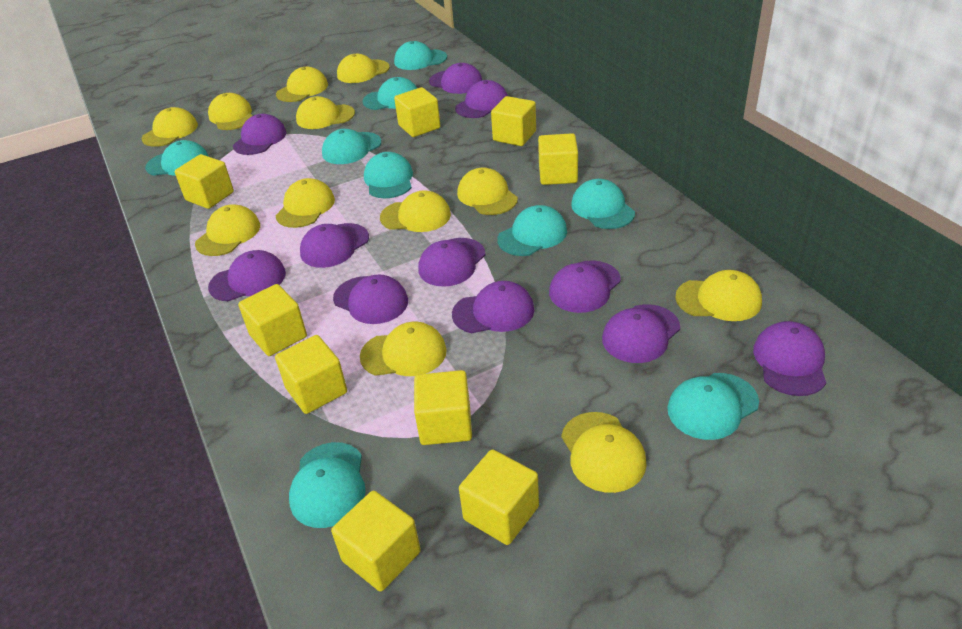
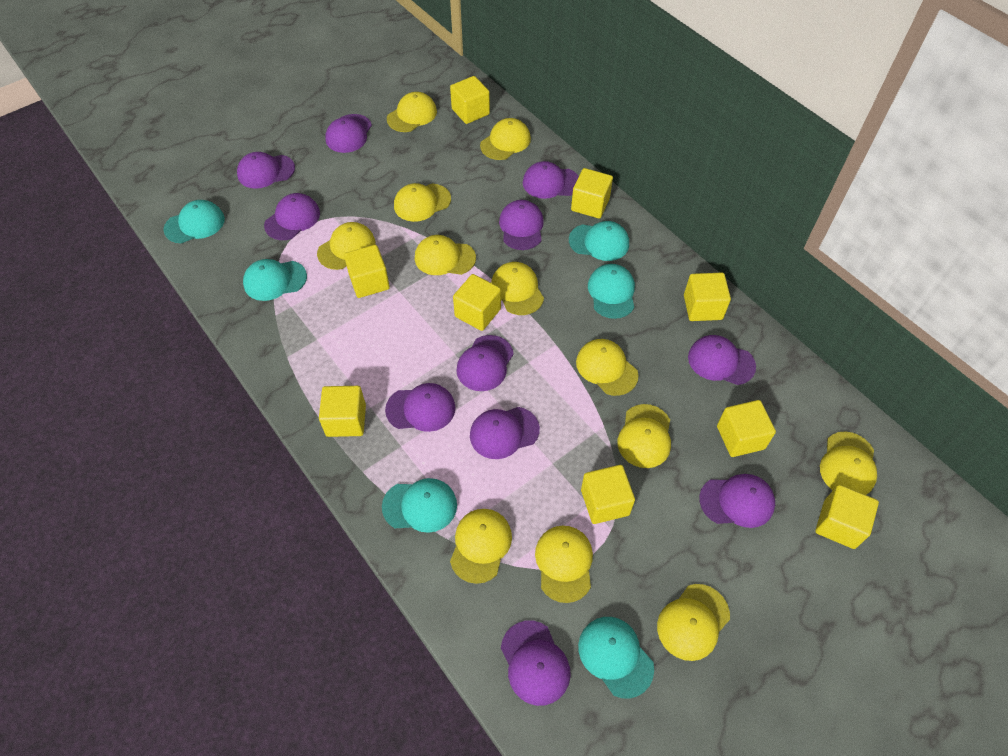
turquoise cap: 9 -> 6

